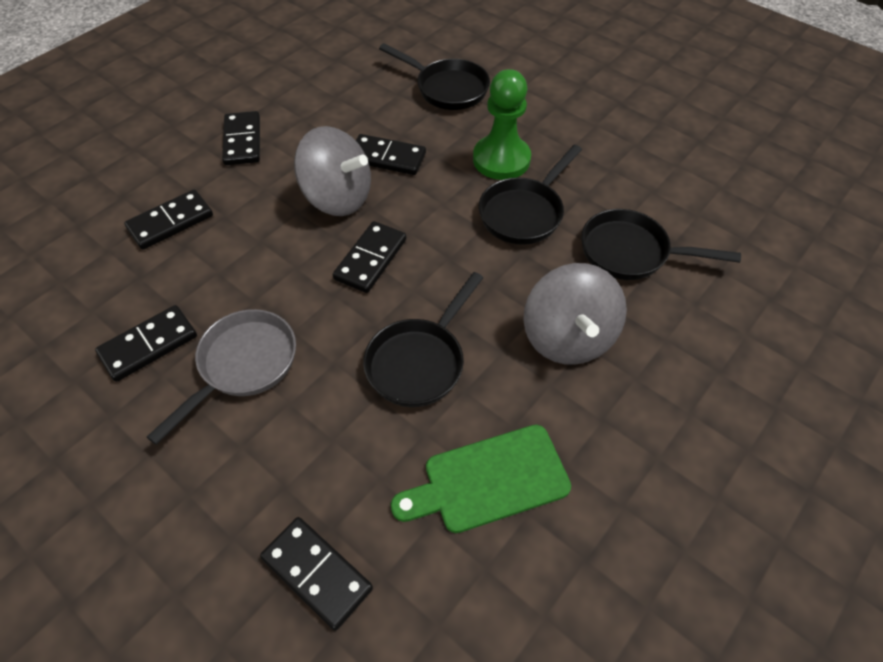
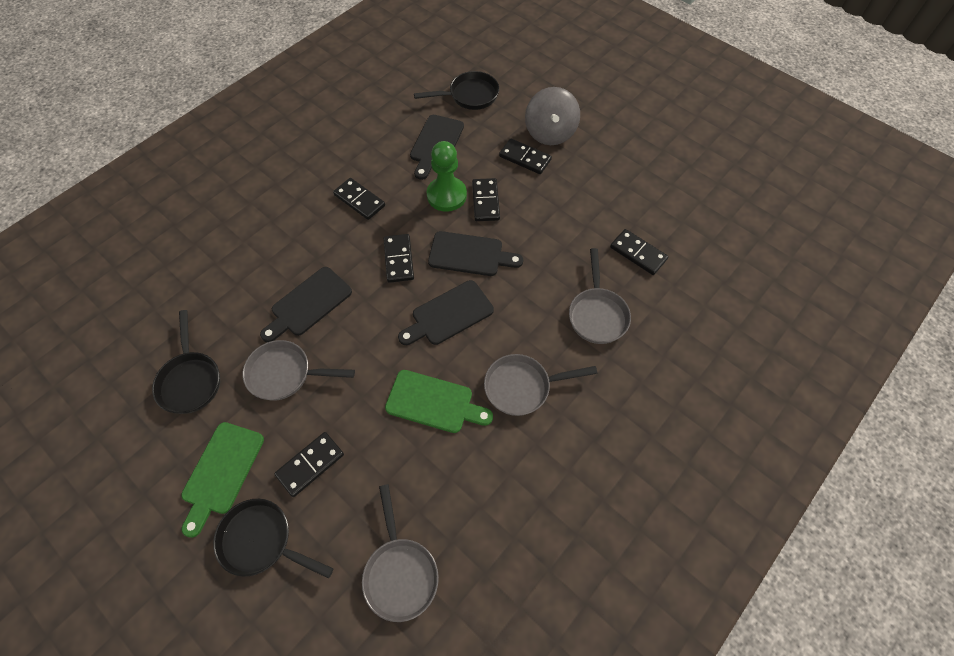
black cutting board: 0 -> 4
black pan: 4 -> 3
green cutting board: 1 -> 2
grey pan: 1 -> 4
grey spinning top: 2 -> 1

